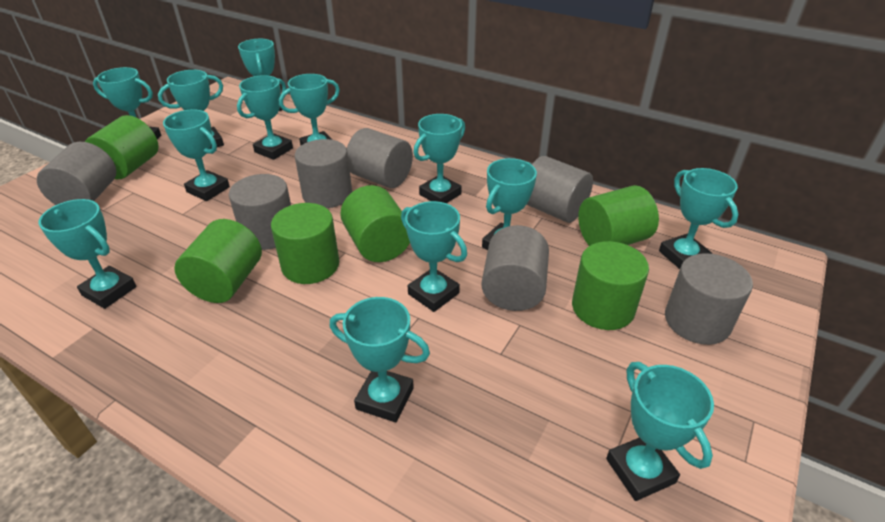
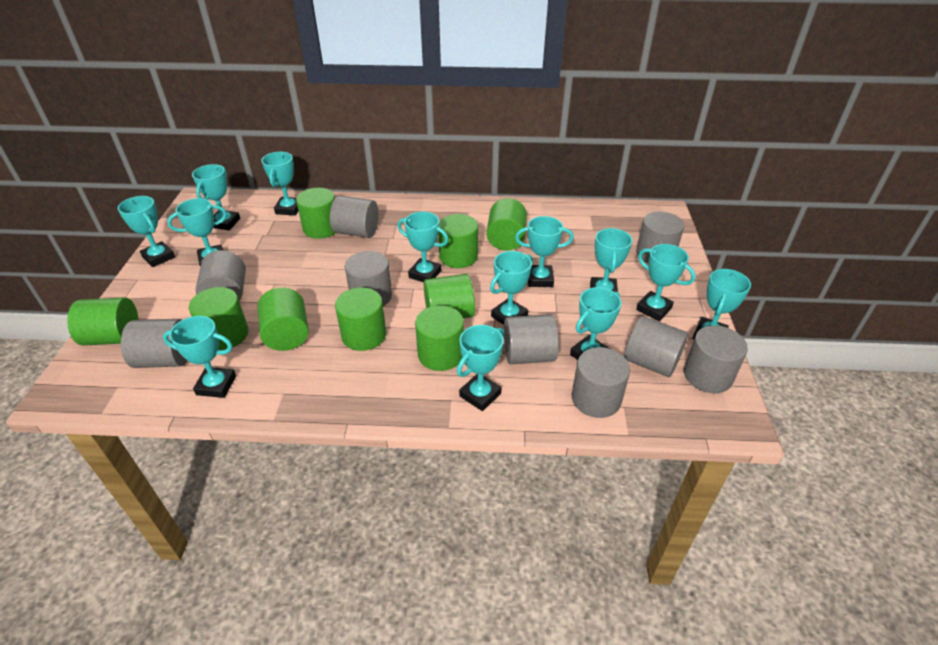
green cylinder: 6 -> 9
grey cylinder: 7 -> 9

